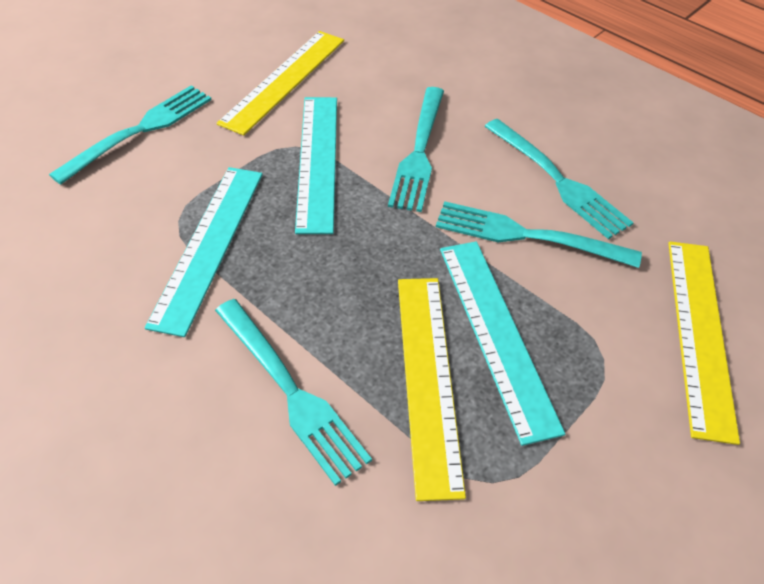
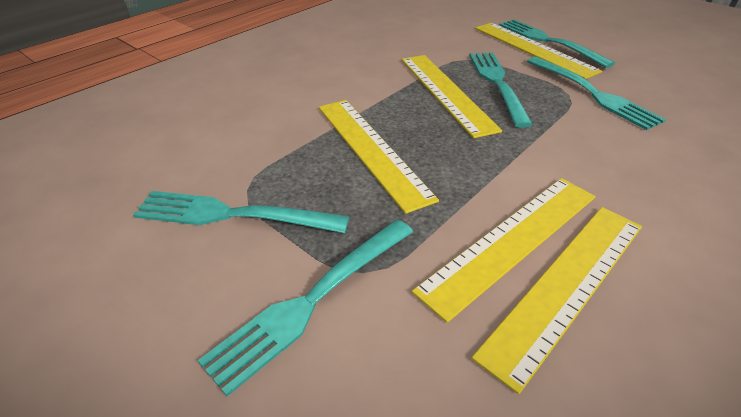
turquoise ruler: 3 -> 0
yellow ruler: 3 -> 5

